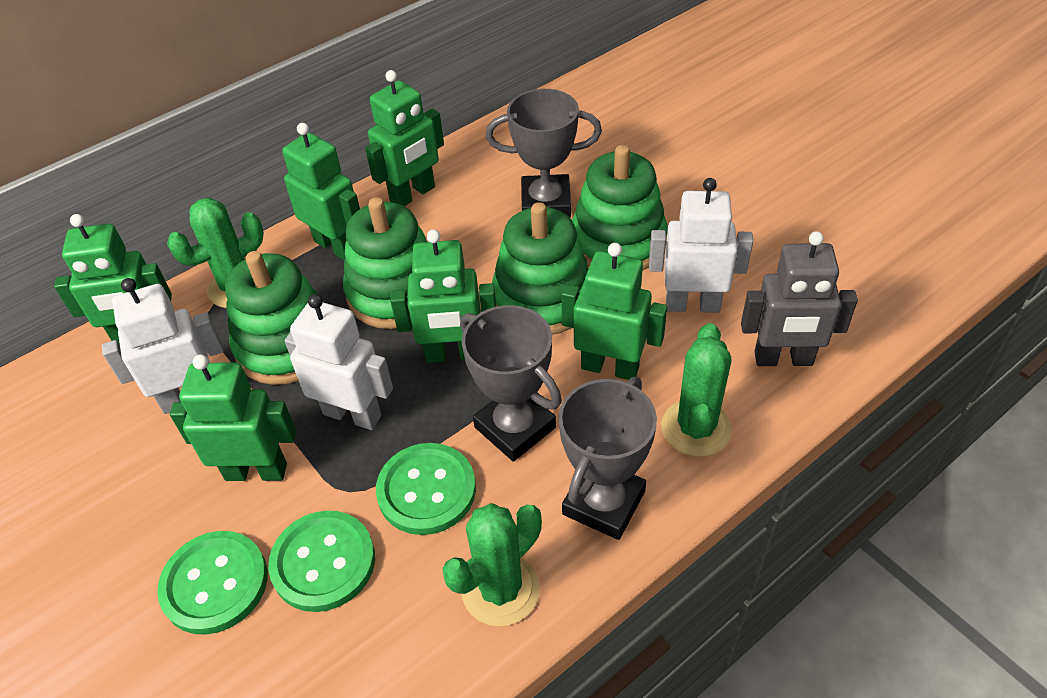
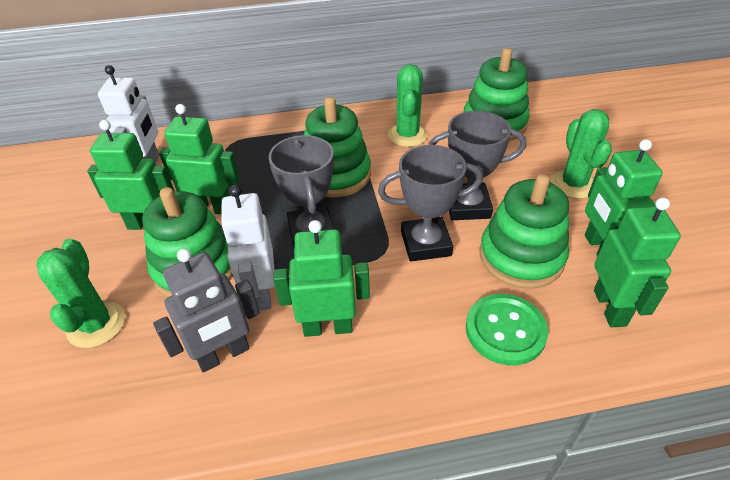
green button: 3 -> 1
green robot: 6 -> 5
white robot: 3 -> 2

